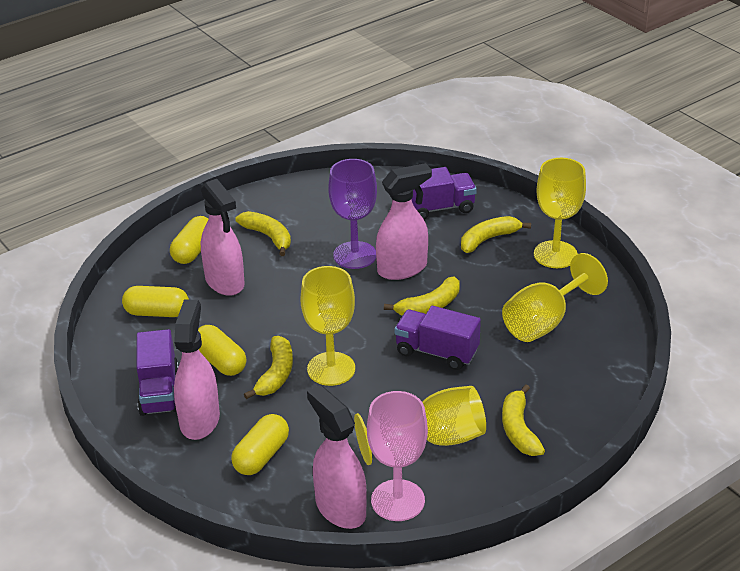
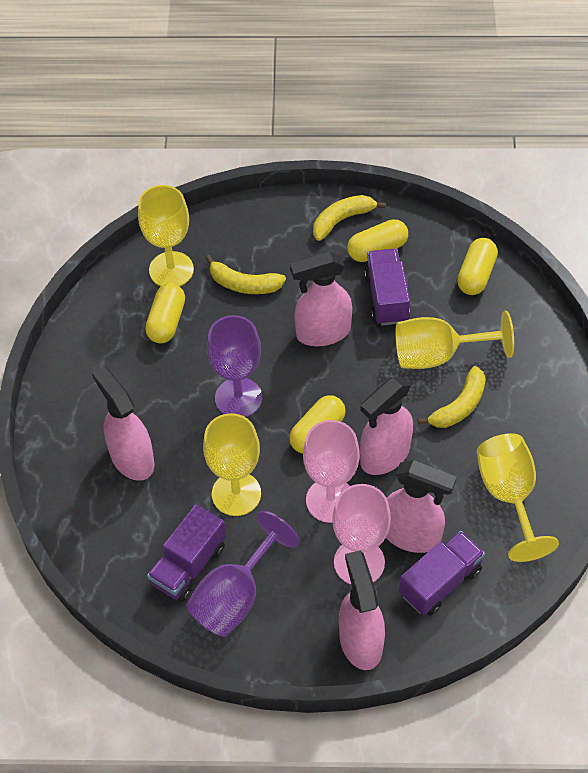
pink goblet: 1 -> 2
pink spray bottle: 4 -> 5
purple goblet: 1 -> 2
yellow banana: 5 -> 3

